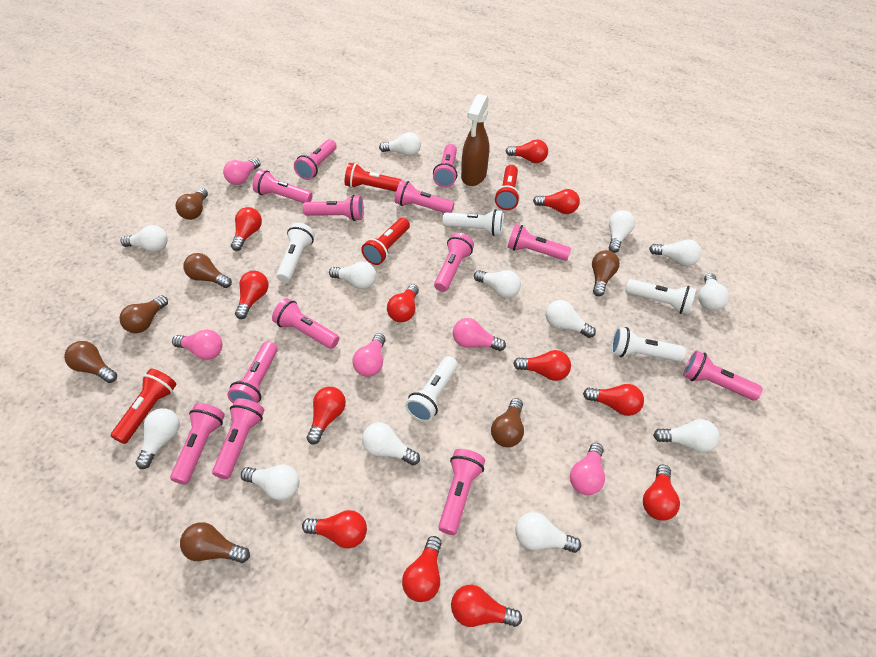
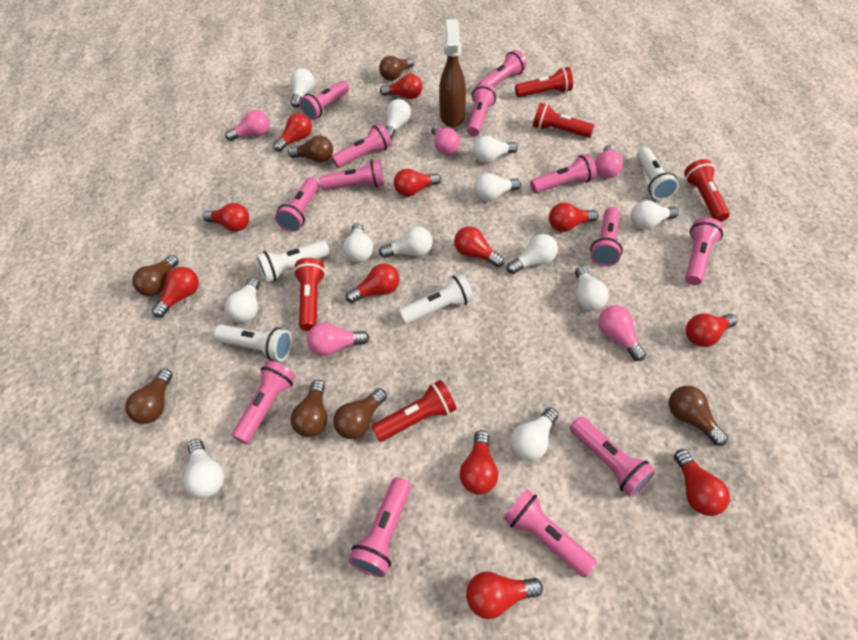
red flashlight: 4 -> 5
white flashlight: 5 -> 4
white light bulb: 13 -> 12

